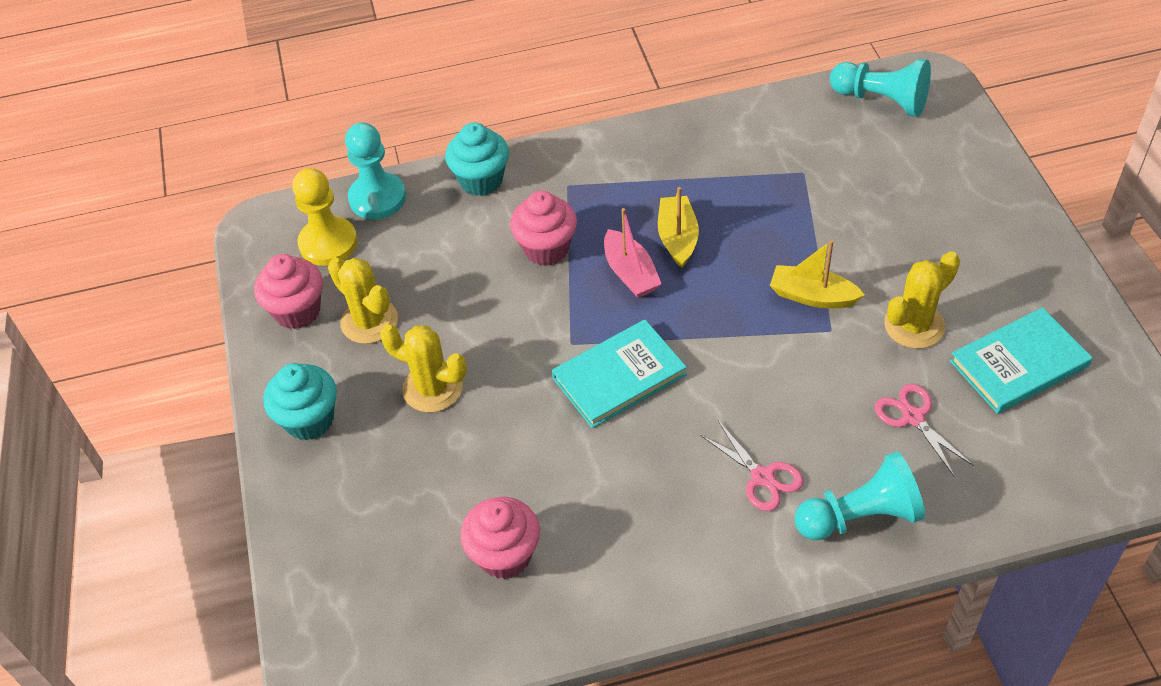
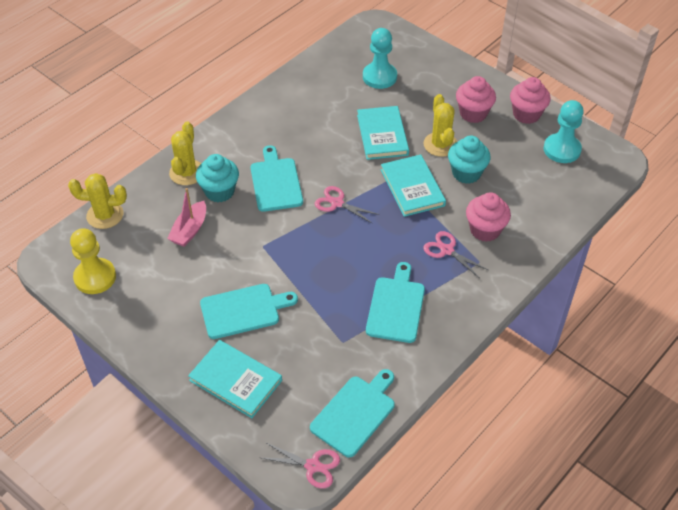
pink scissors: 2 -> 3
turquoise book: 2 -> 3
turquoise cutting board: 0 -> 4
turquoise pawn: 3 -> 2
yellow boat: 2 -> 0

